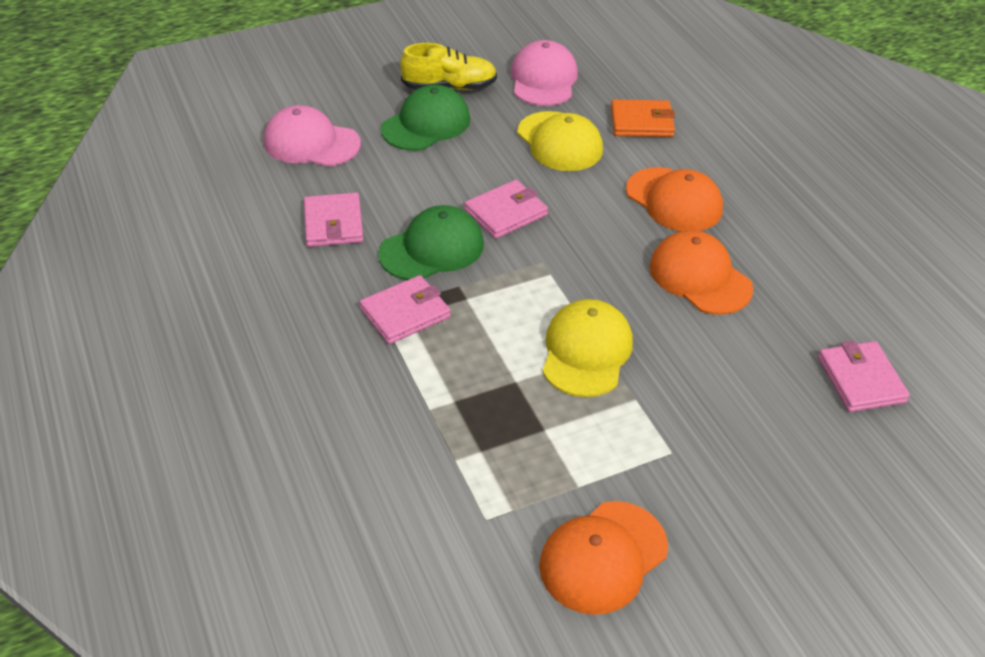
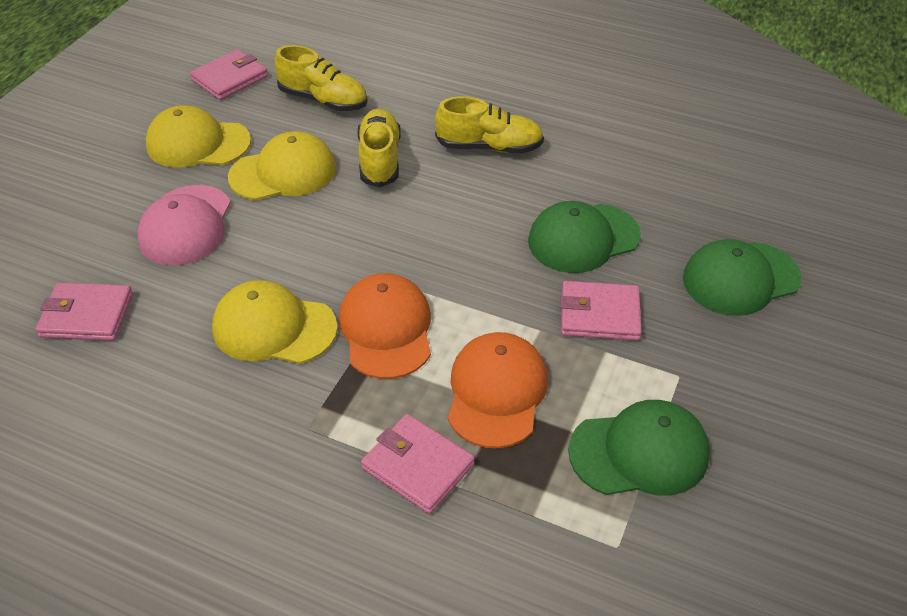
green cap: 2 -> 3
orange cap: 3 -> 2
orange wallet: 1 -> 0
pink cap: 2 -> 1
yellow cap: 2 -> 3
yellow shoe: 1 -> 3

